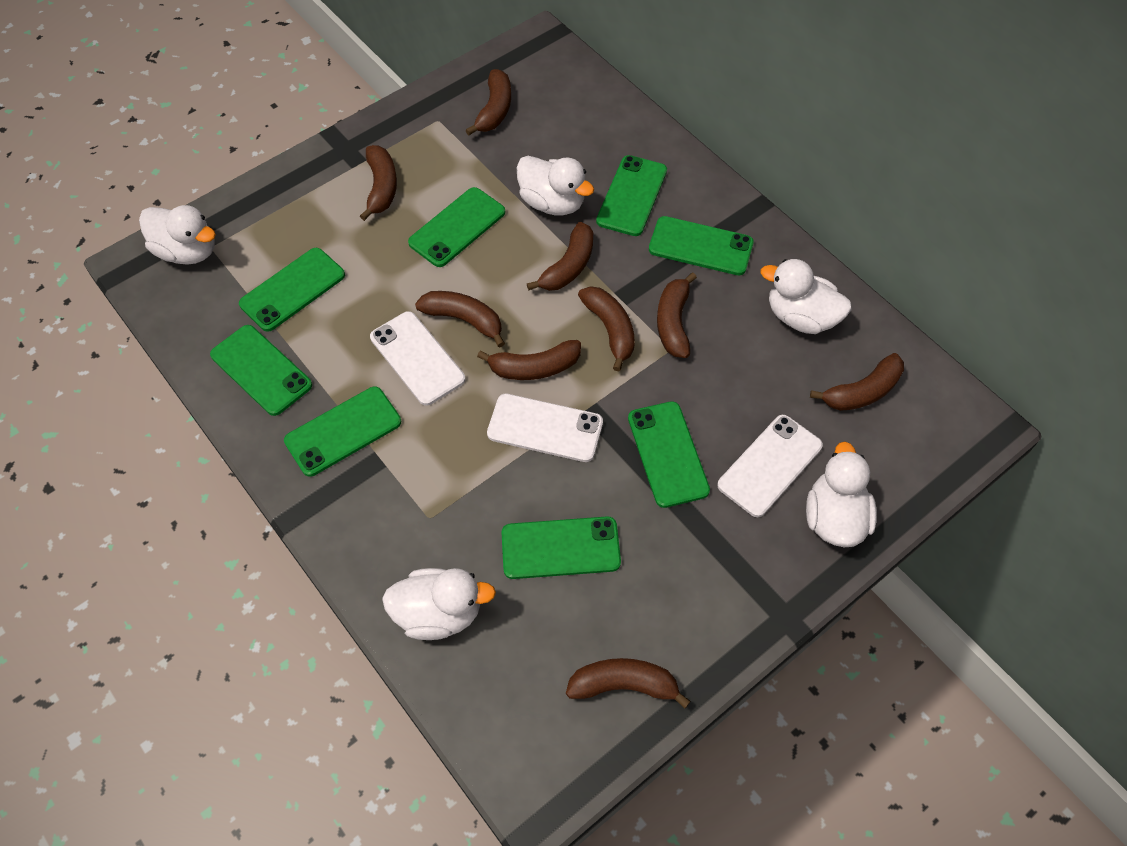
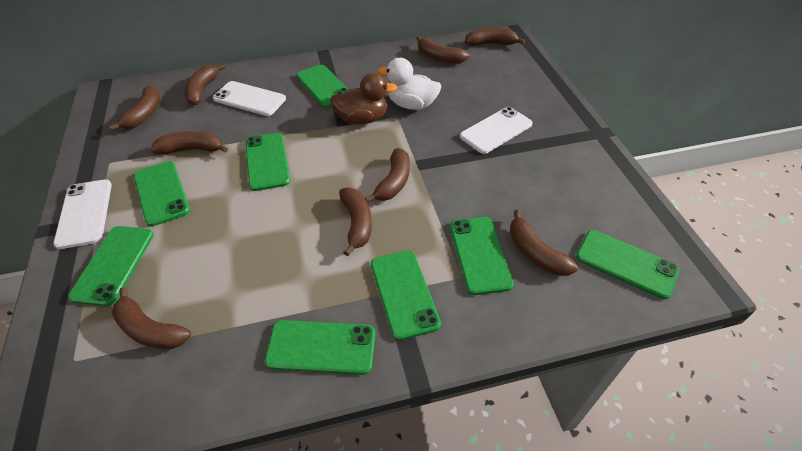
brown duck: 0 -> 1
white duck: 5 -> 1

